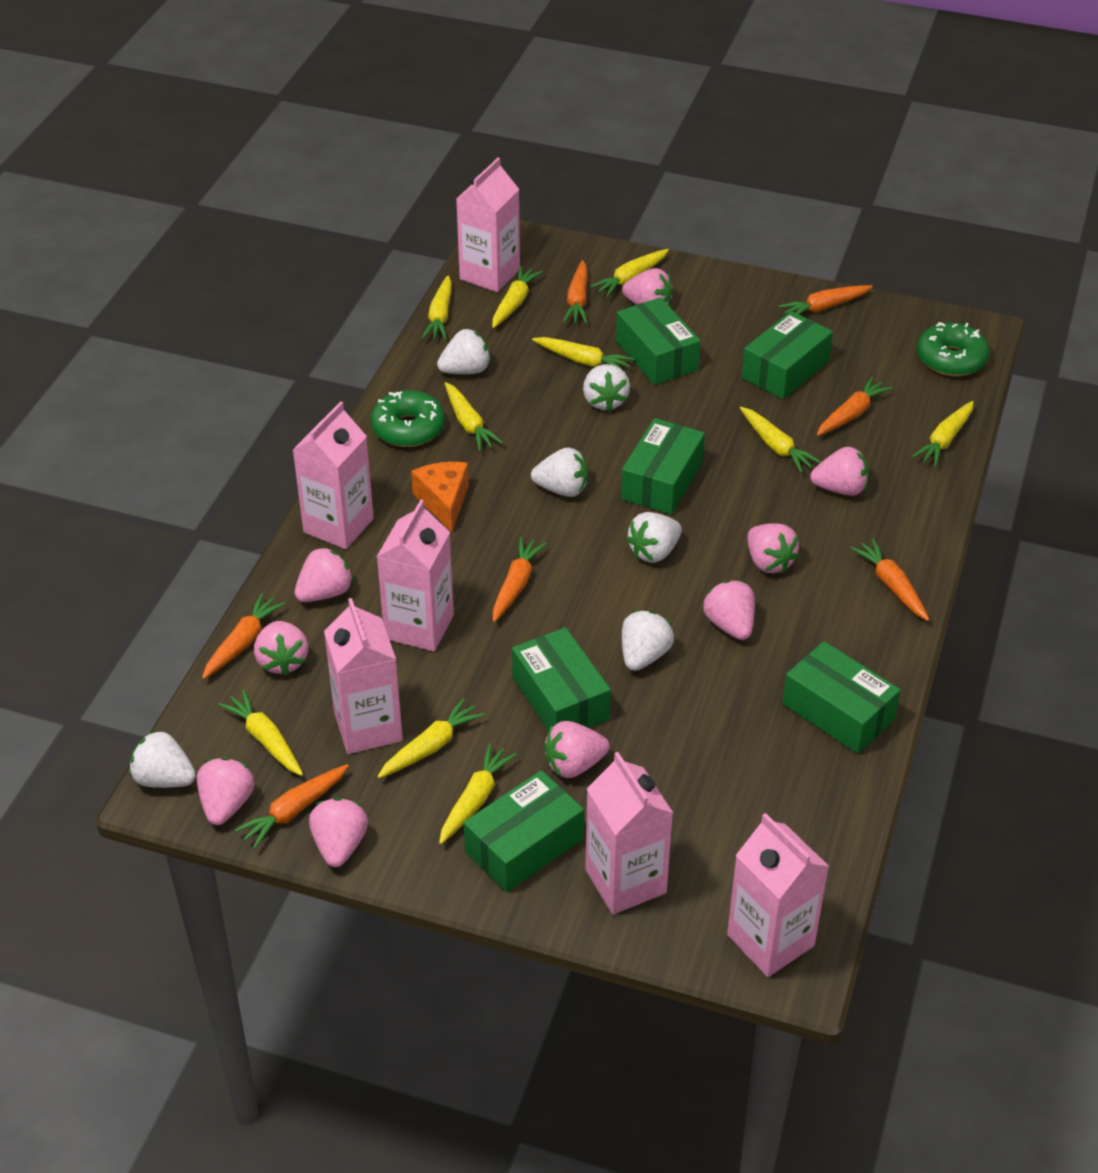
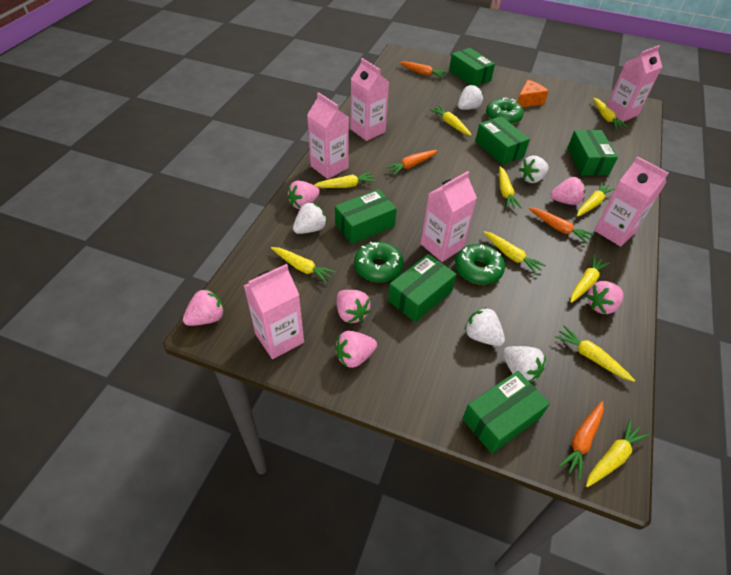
green donut: 2 -> 3
orange carrot: 7 -> 4
pink strawberry: 9 -> 6
white strawberry: 6 -> 5

